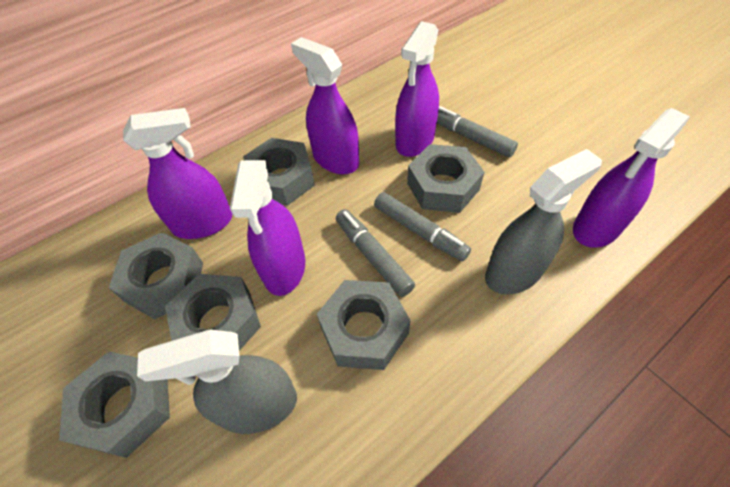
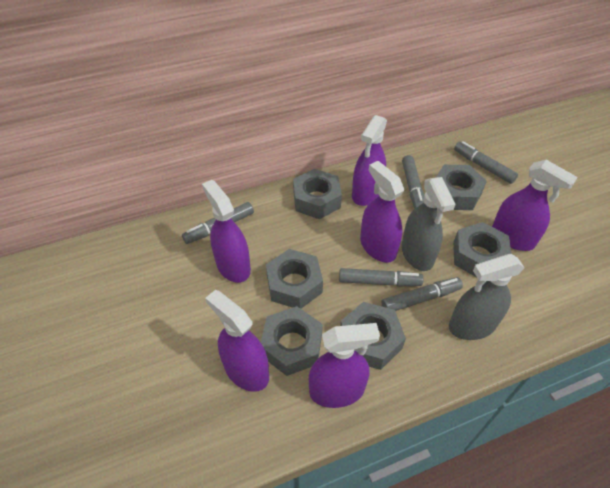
grey marker: 3 -> 5
purple spray bottle: 5 -> 6

